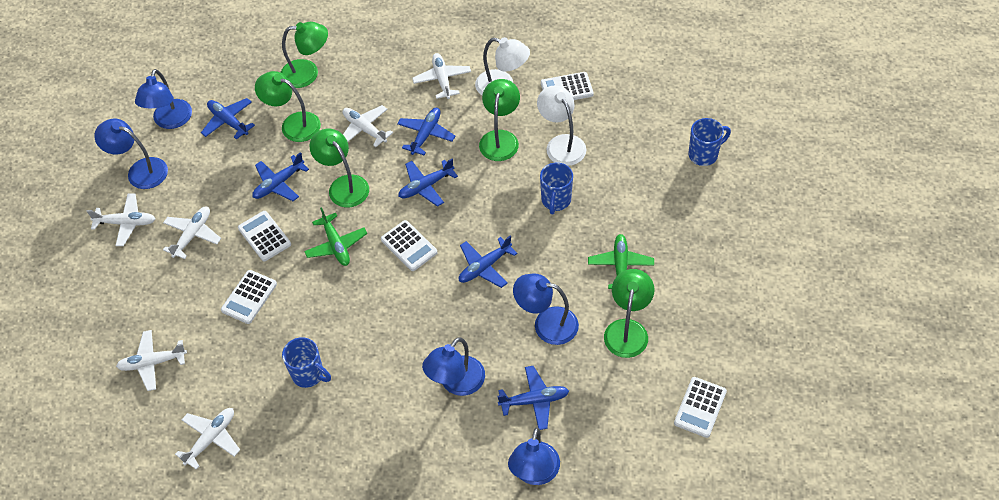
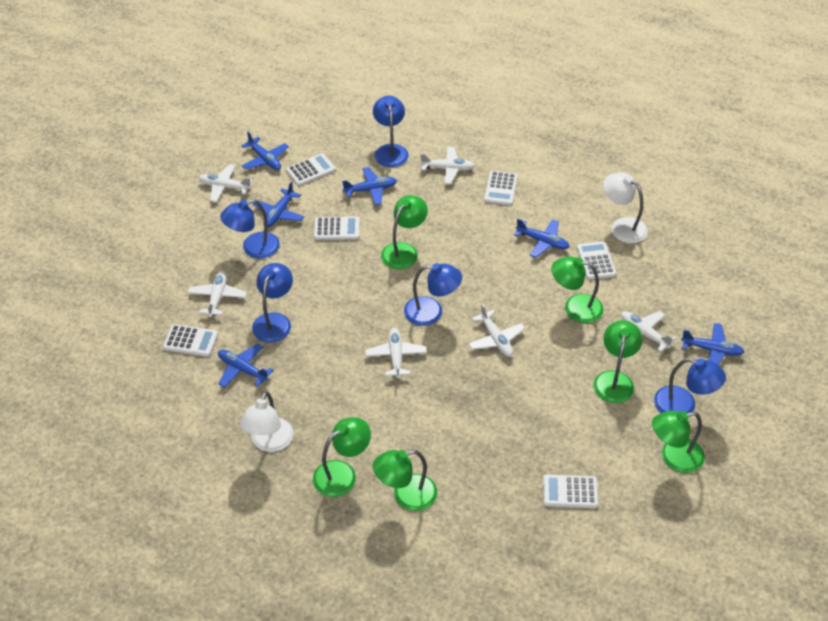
blue mug: 3 -> 0
green lamp: 5 -> 6
green plane: 2 -> 0
white calculator: 5 -> 6

